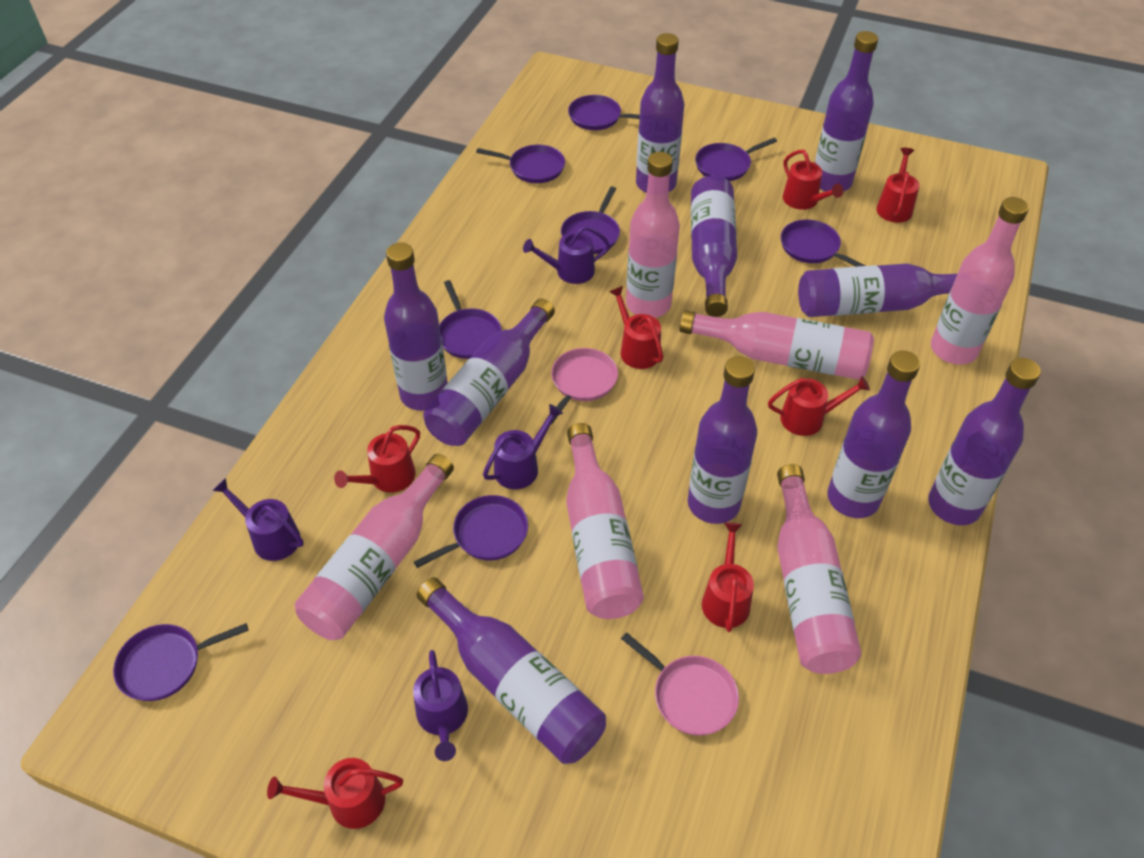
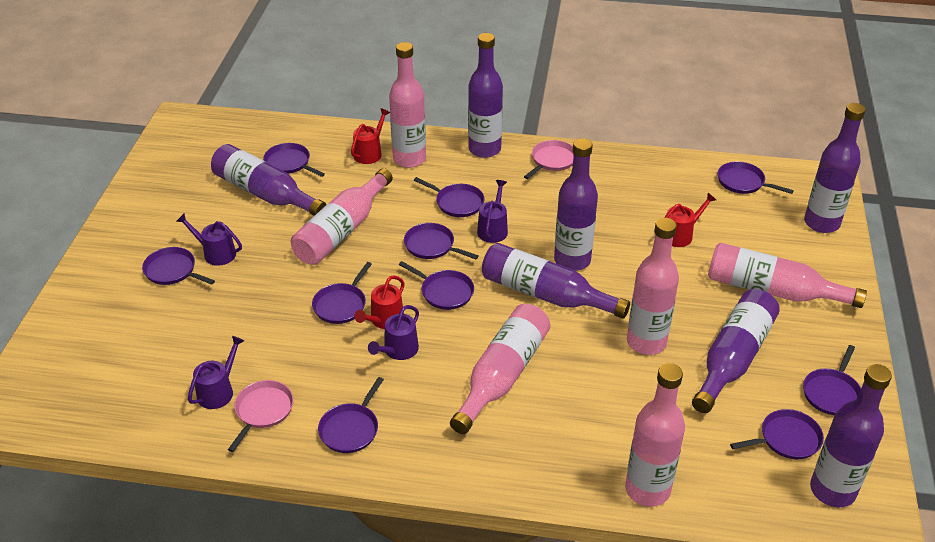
purple bottle: 10 -> 7
purple pan: 8 -> 10
red watering can: 7 -> 3

